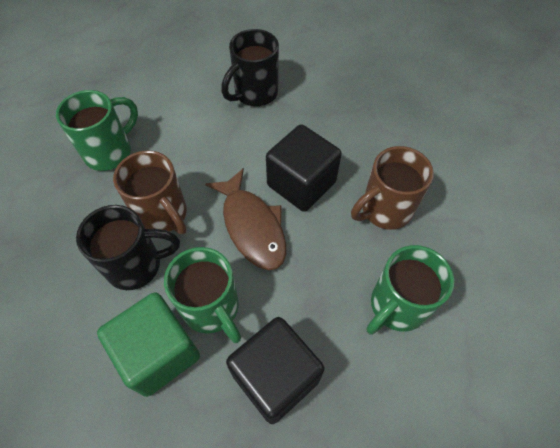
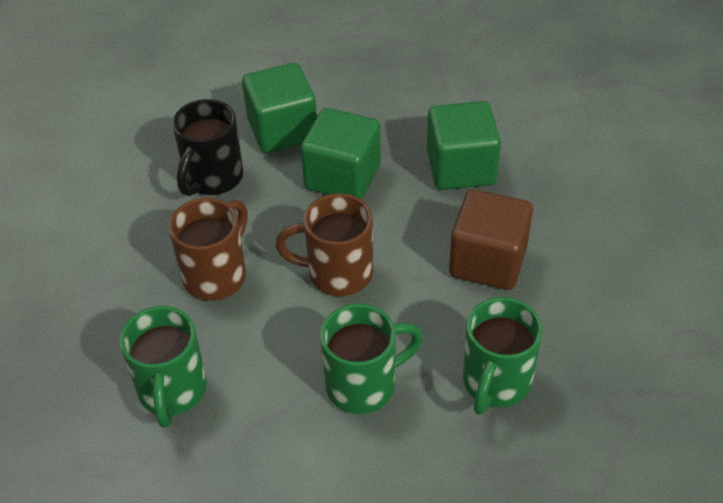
black cube: 2 -> 0
black mug: 2 -> 1
brown cube: 0 -> 1
brown fish: 1 -> 0
green cube: 1 -> 3

